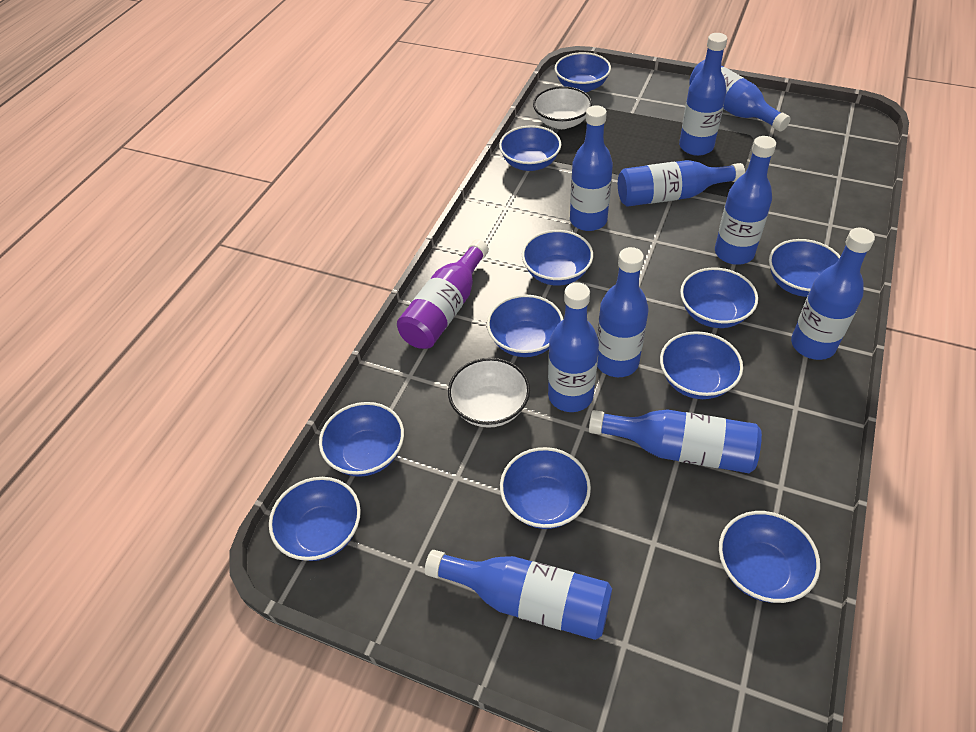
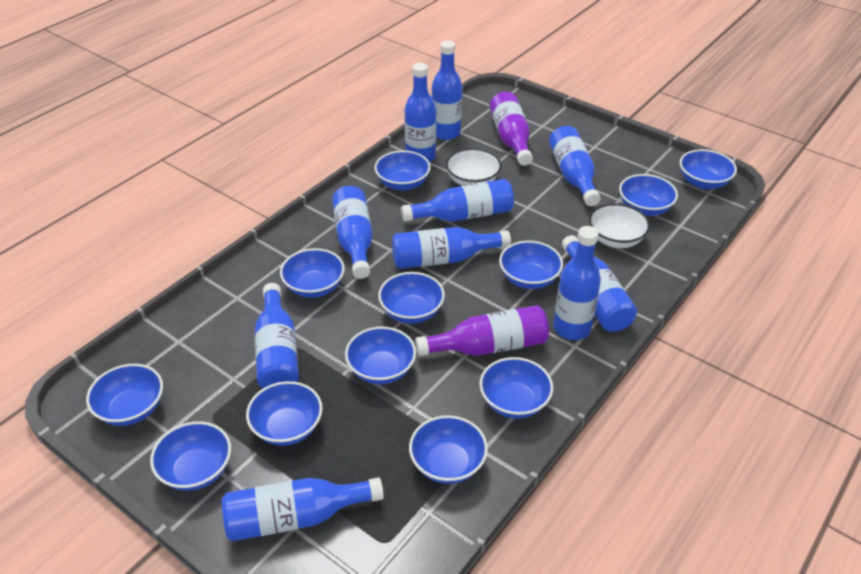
blue bowl: 11 -> 12
purple bottle: 1 -> 2

